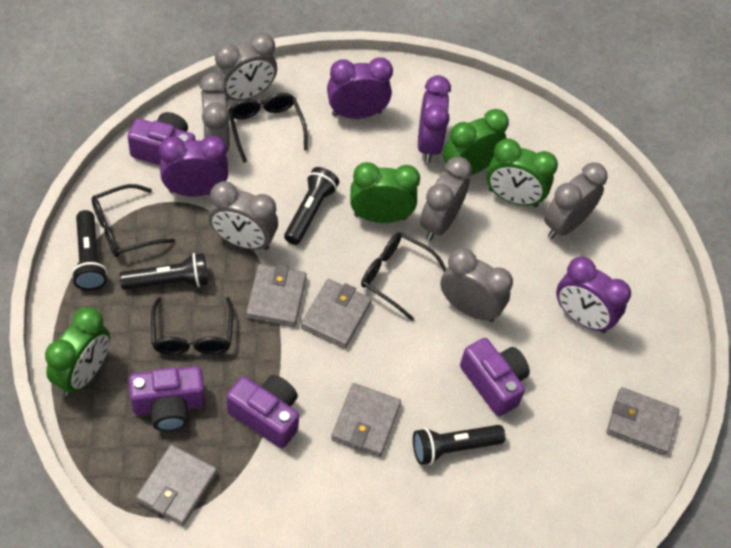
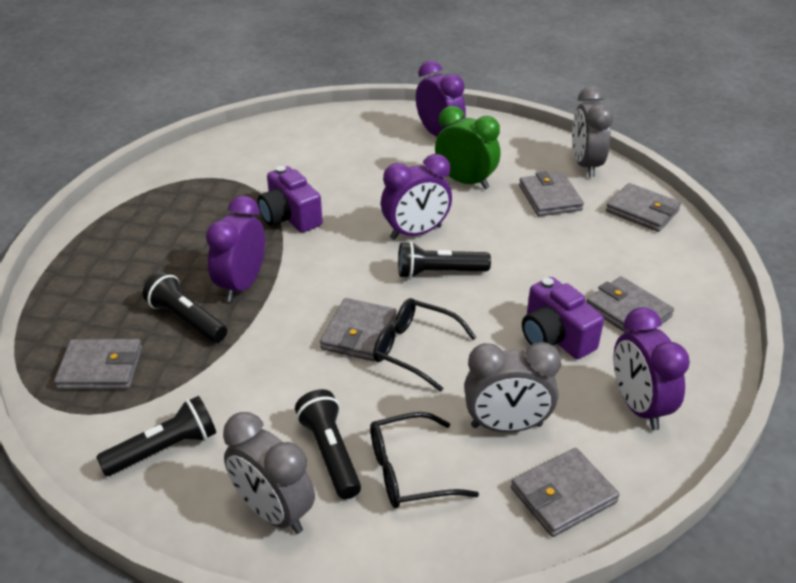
black glasses: 4 -> 2
green clock: 4 -> 1
grey clock: 6 -> 3
grey wallet: 5 -> 6
purple camera: 4 -> 2

